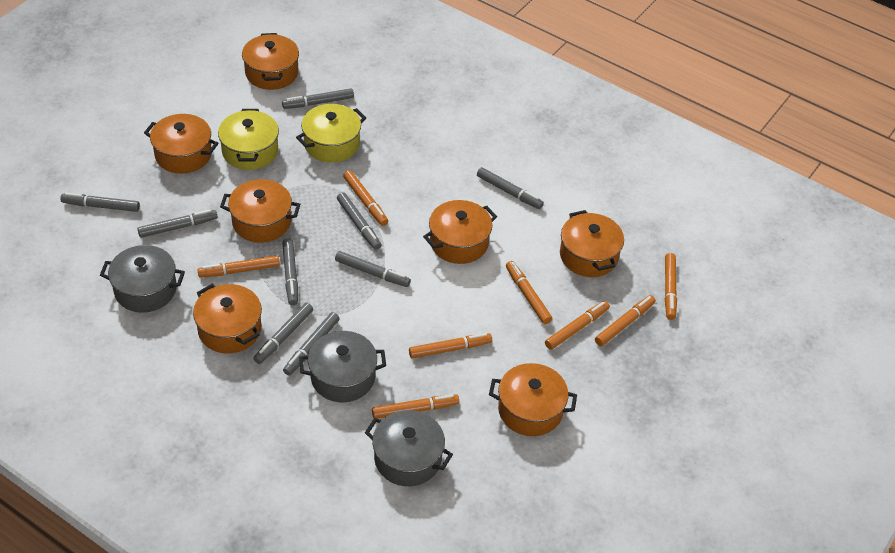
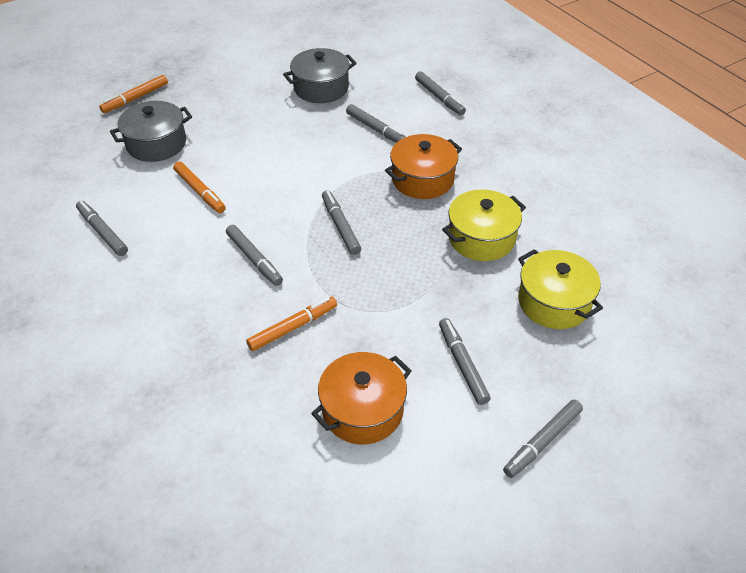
grey marker: 9 -> 7
grey pot: 3 -> 2
orange marker: 8 -> 3
orange pot: 7 -> 2

